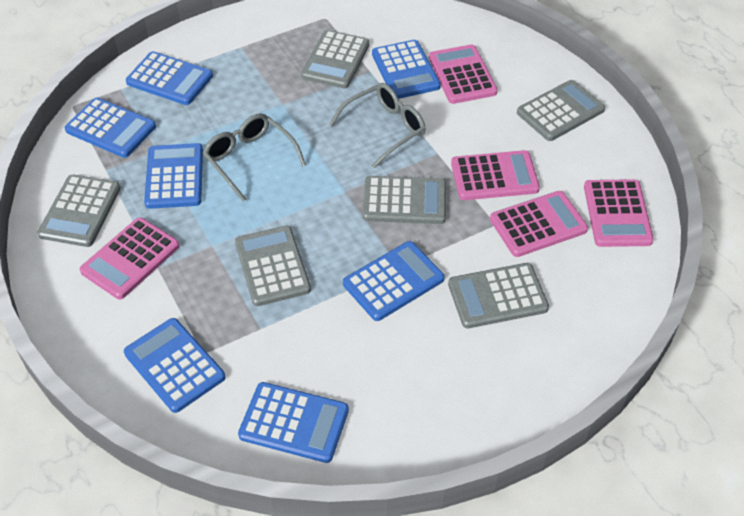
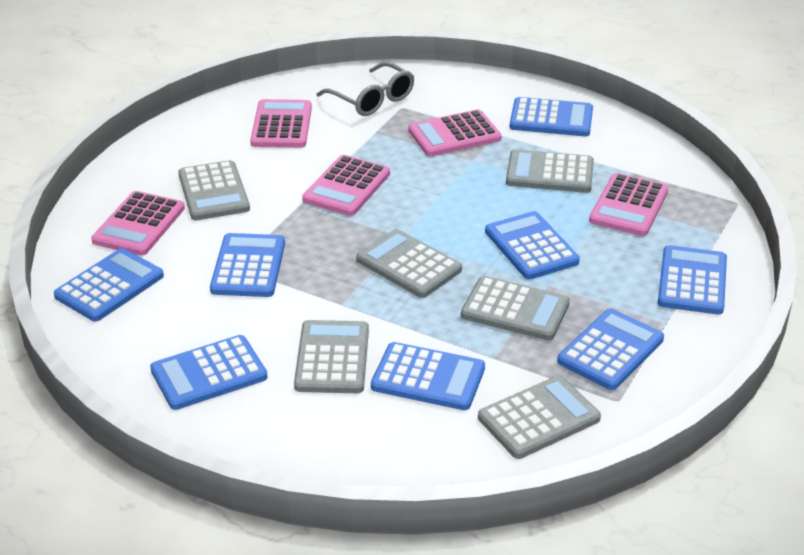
blue calculator: 7 -> 8
grey glasses: 2 -> 1

